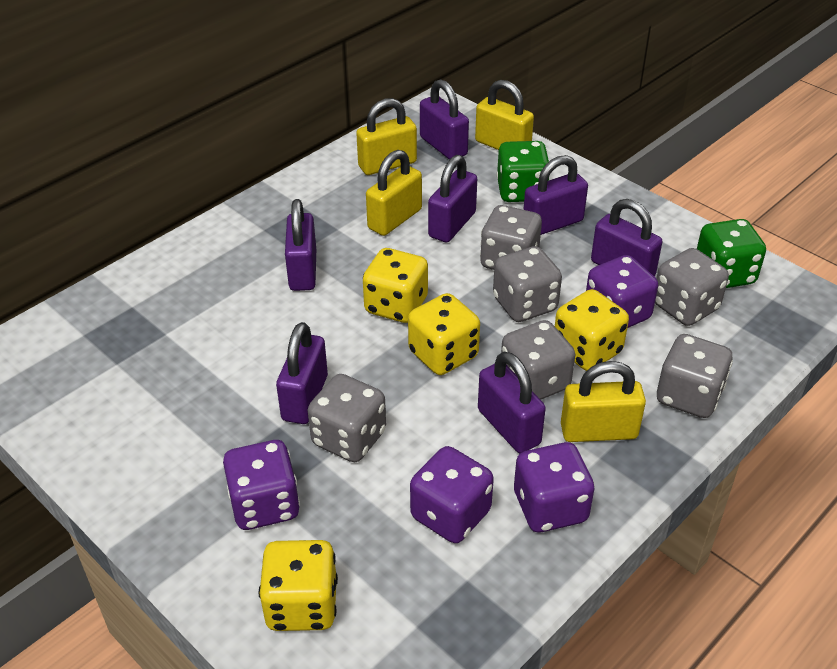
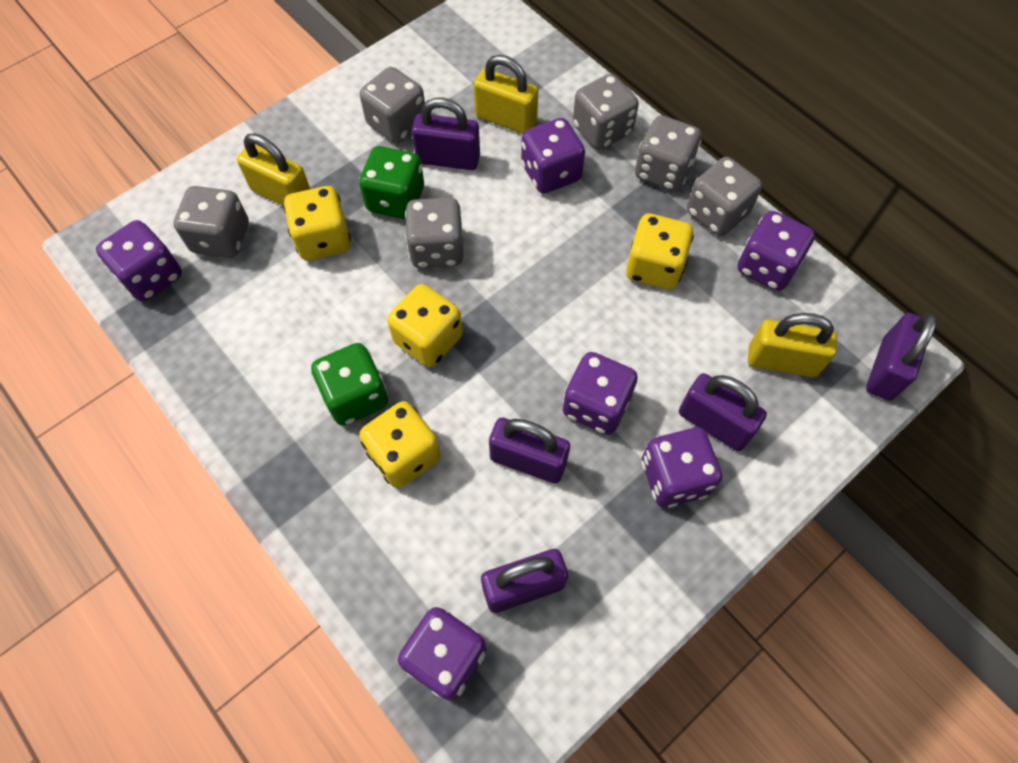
purple dice: 4 -> 6
purple padlock: 7 -> 5
yellow padlock: 4 -> 3

